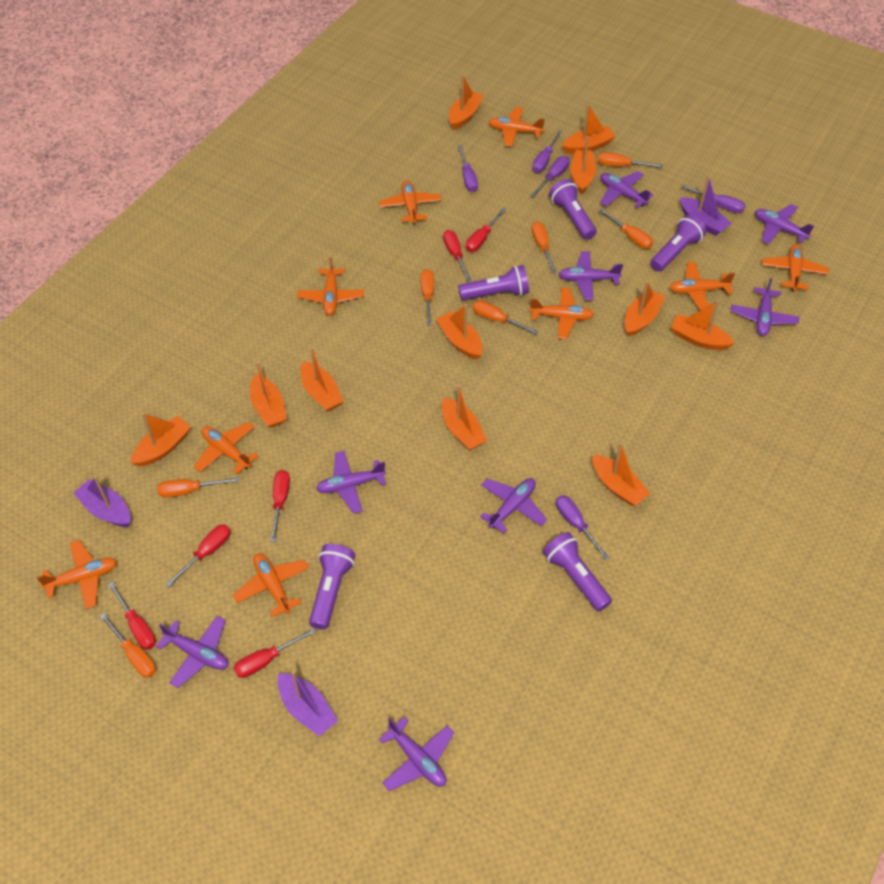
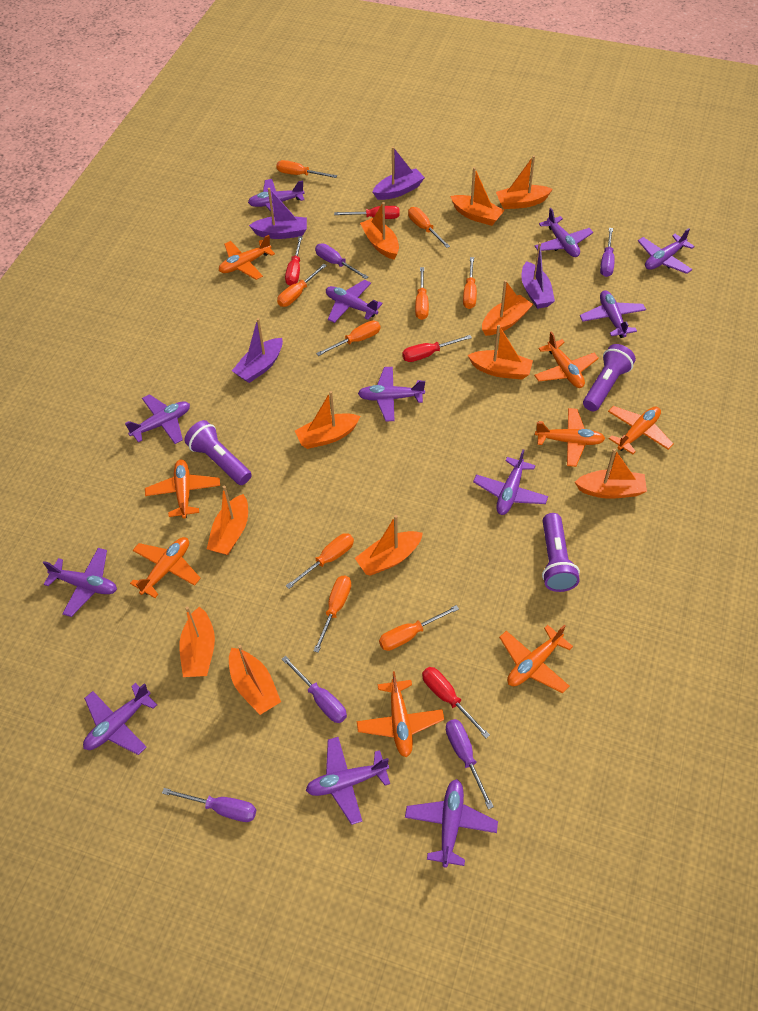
orange plane: 9 -> 8
orange screwdriver: 7 -> 9
purple boat: 3 -> 4
purple flashlight: 5 -> 3
purple plane: 8 -> 12
red screwdriver: 6 -> 4

